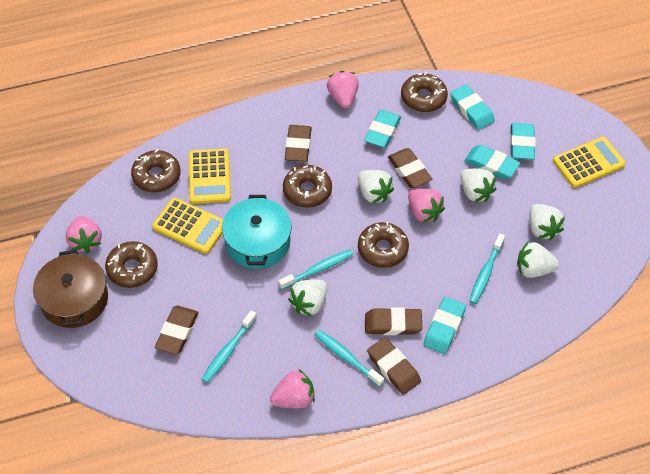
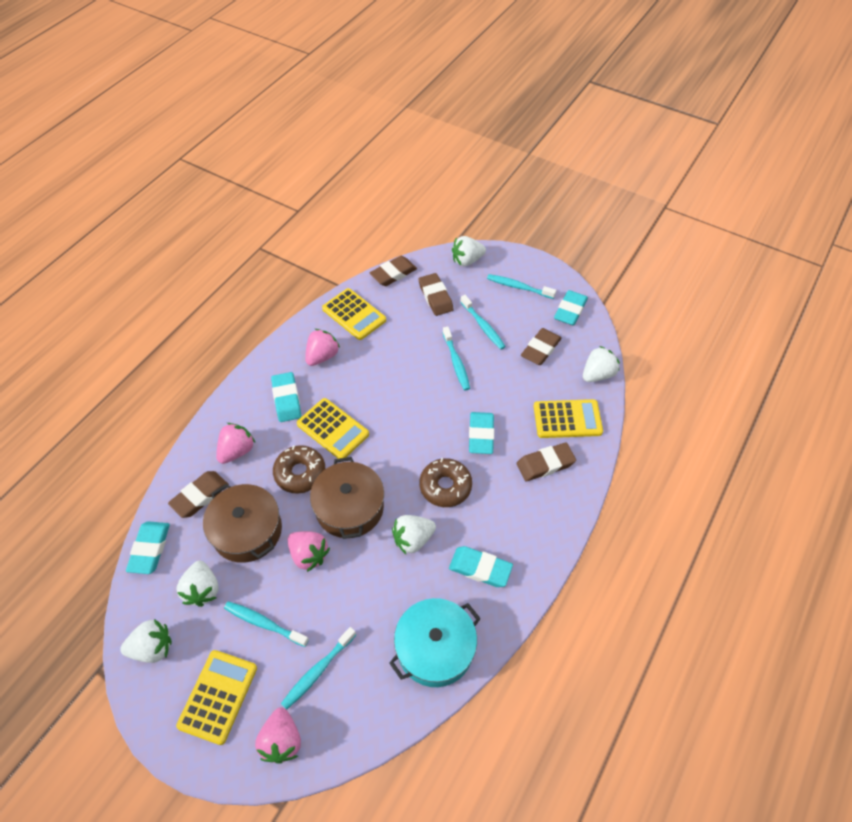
brown donut: 5 -> 2
brown pot: 1 -> 2
turquoise toothbrush: 4 -> 5
yellow calculator: 3 -> 4

